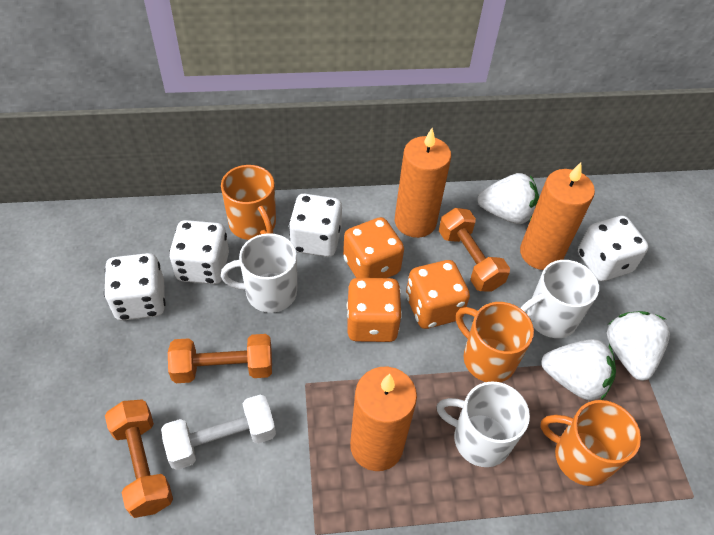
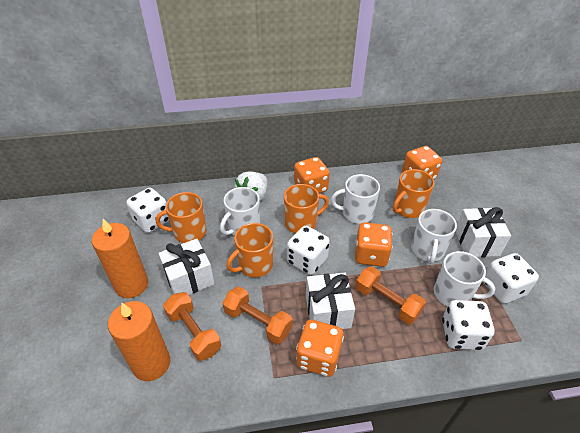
orange candle: 3 -> 2
orange dice: 3 -> 4
orange mug: 3 -> 4
white dumbbell: 1 -> 0
white gift: 0 -> 3
white mug: 3 -> 4
white strawberry: 3 -> 1

